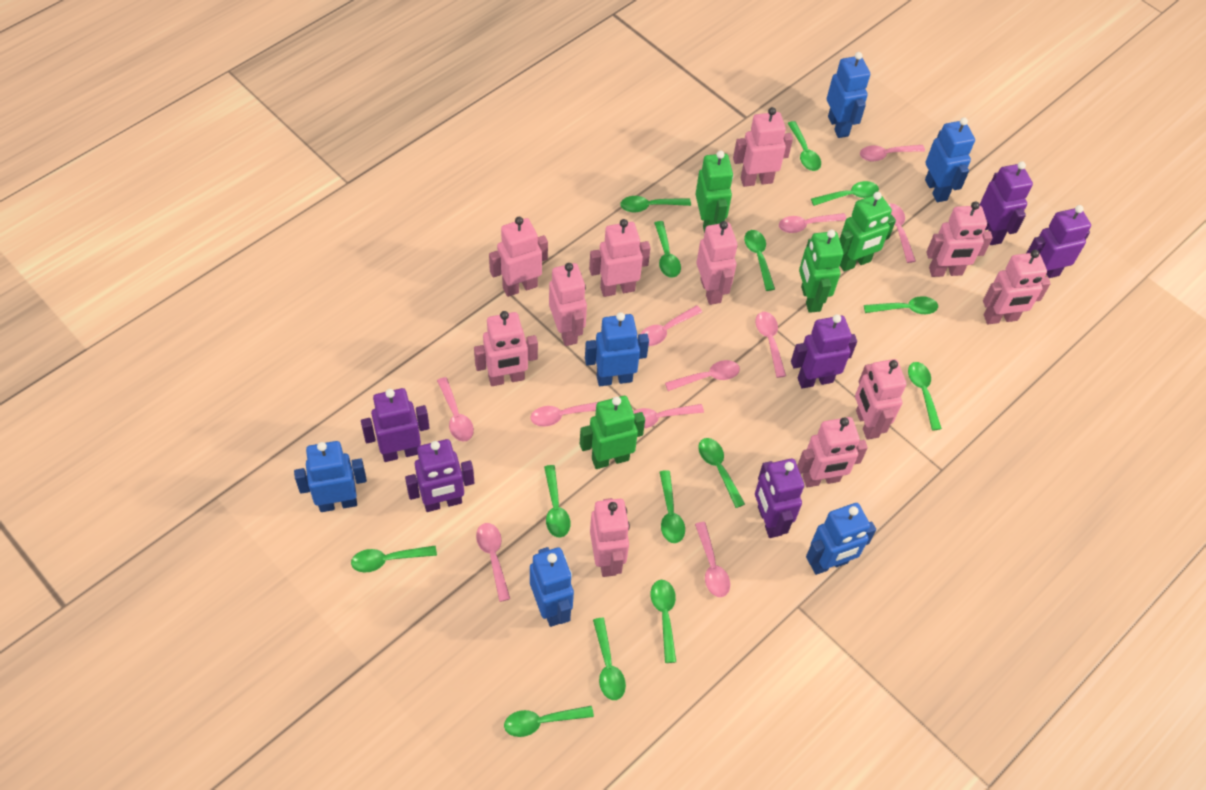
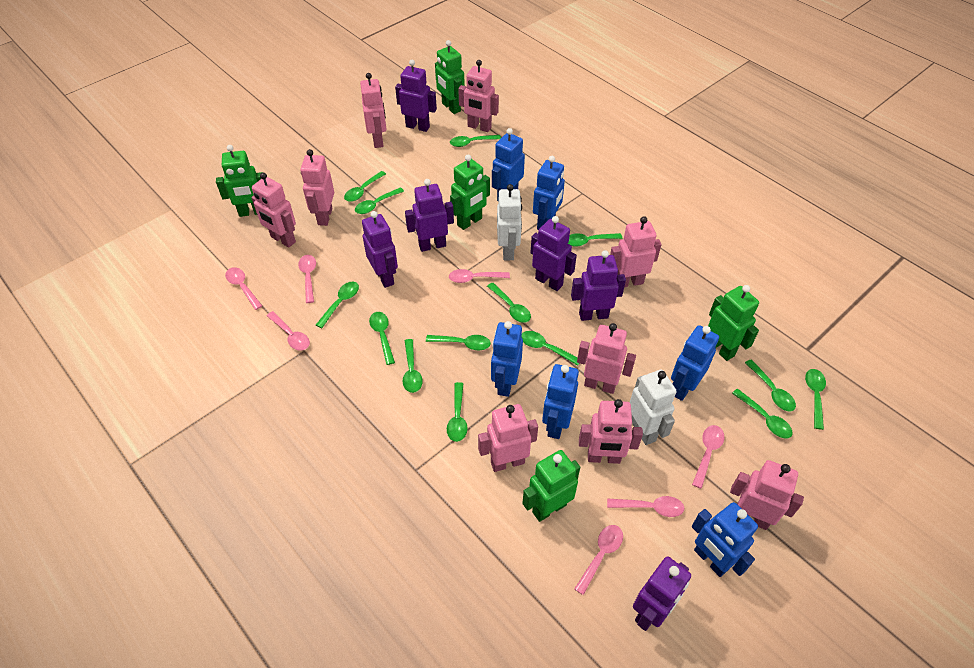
green robot: 4 -> 5
pink robot: 11 -> 9
pink spoon: 11 -> 7
white robot: 0 -> 2

